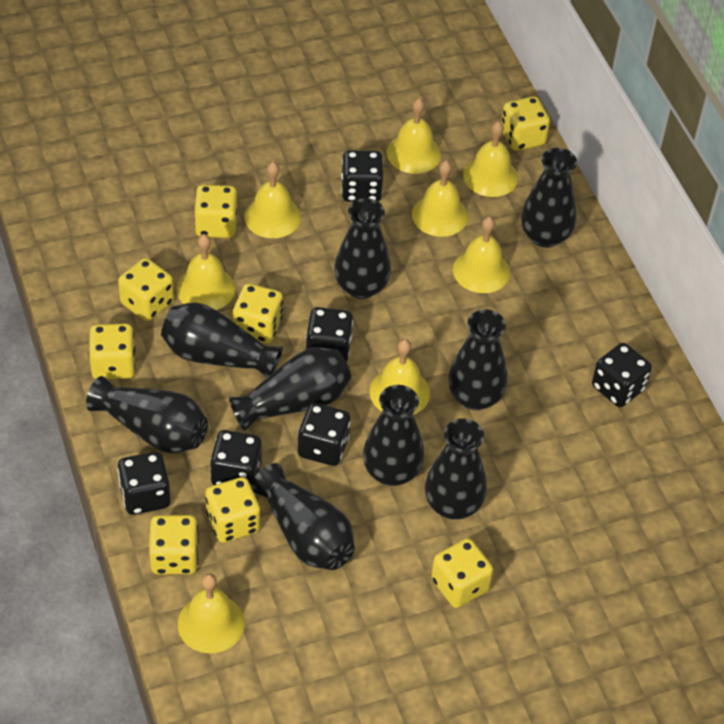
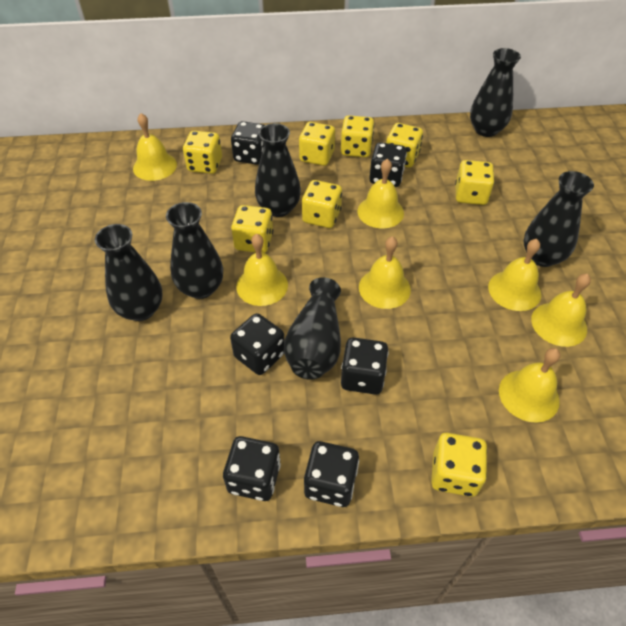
black vase: 9 -> 6
yellow bell: 8 -> 7

